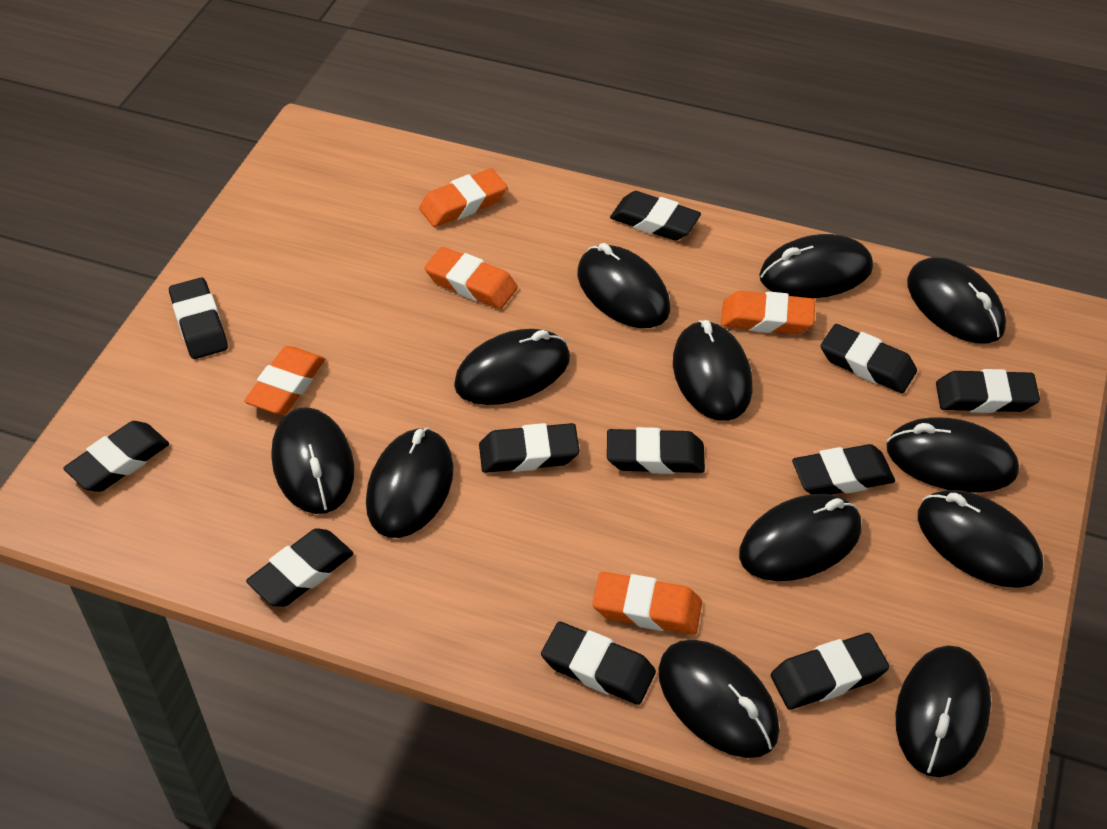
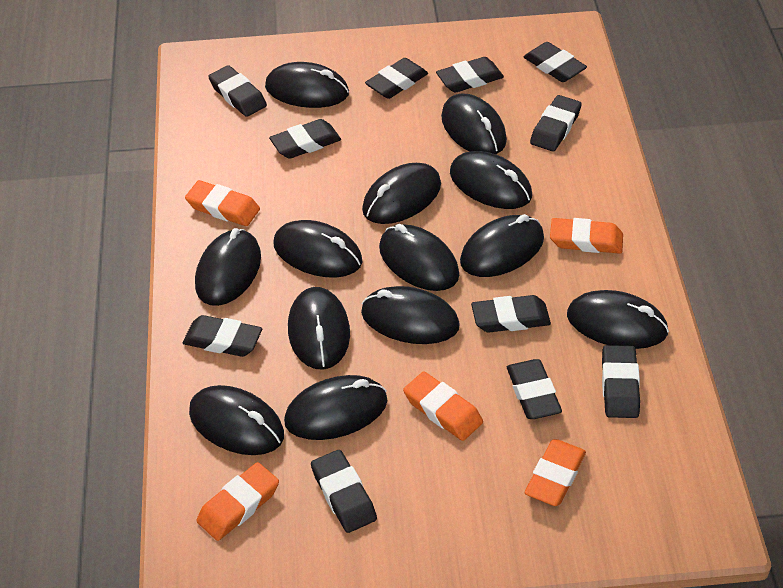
black mouse: 12 -> 13

